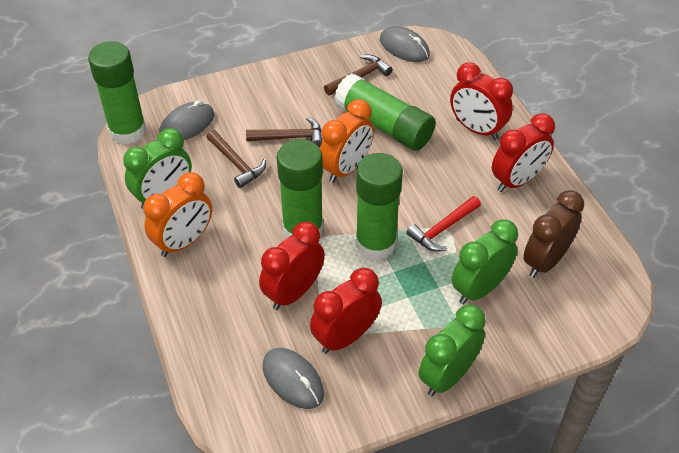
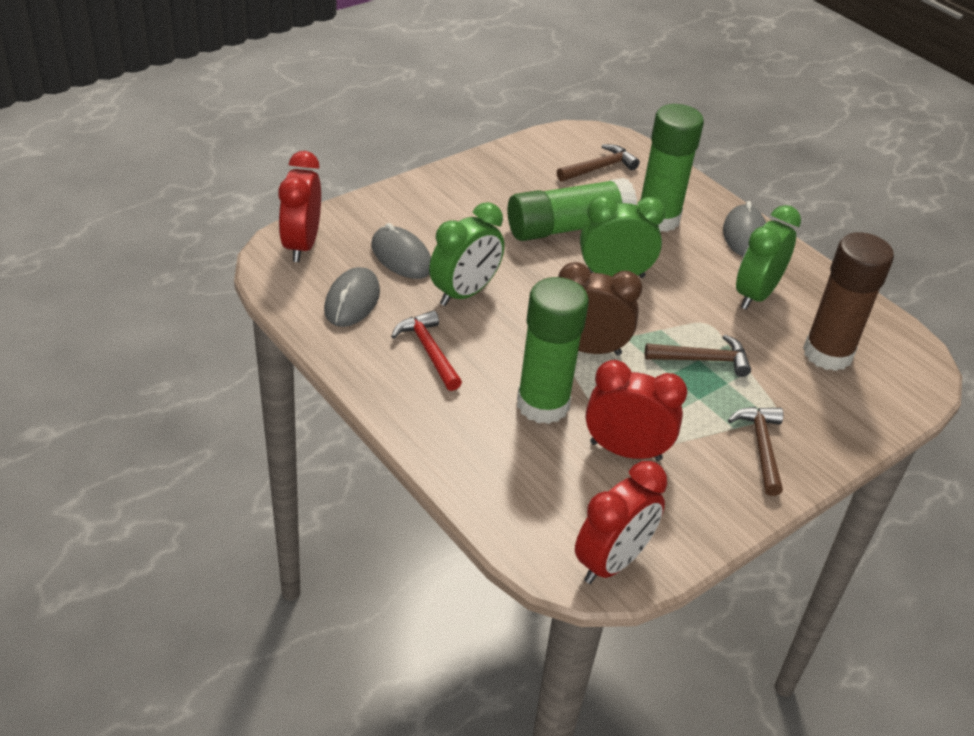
brown glue stick: 0 -> 1
green glue stick: 4 -> 3
orange clock: 2 -> 0
red clock: 4 -> 3

